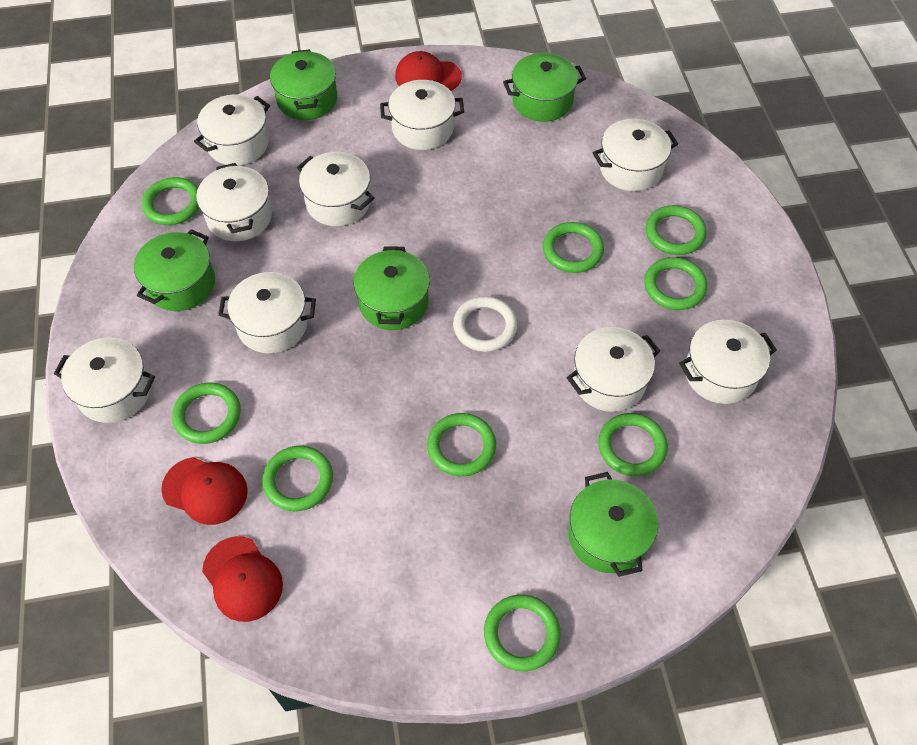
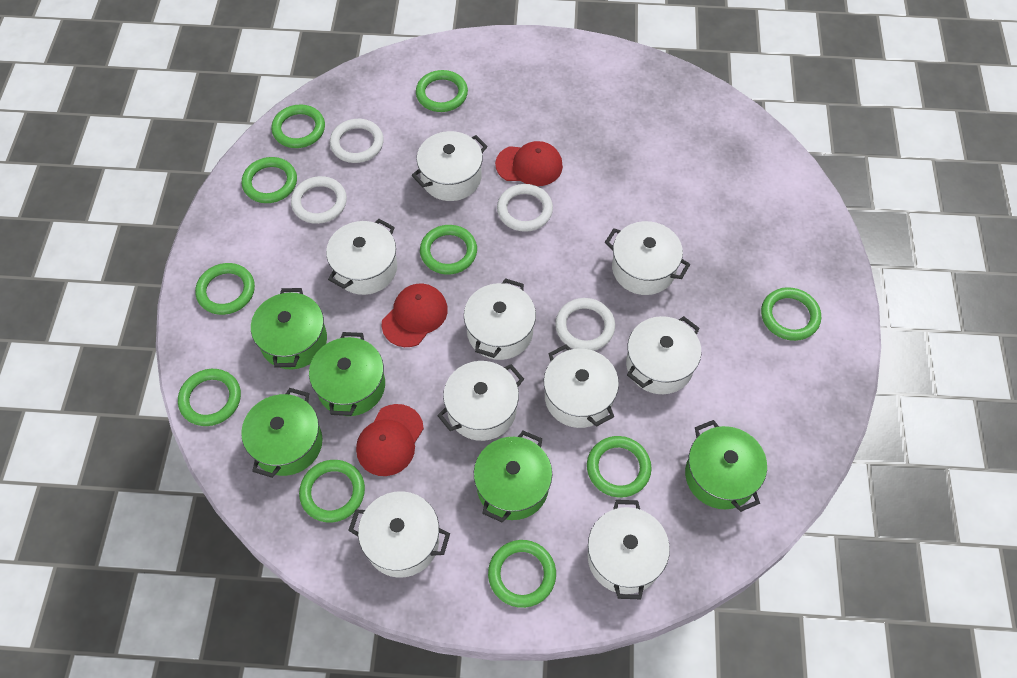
green ring: 9 -> 10
white ring: 1 -> 4

